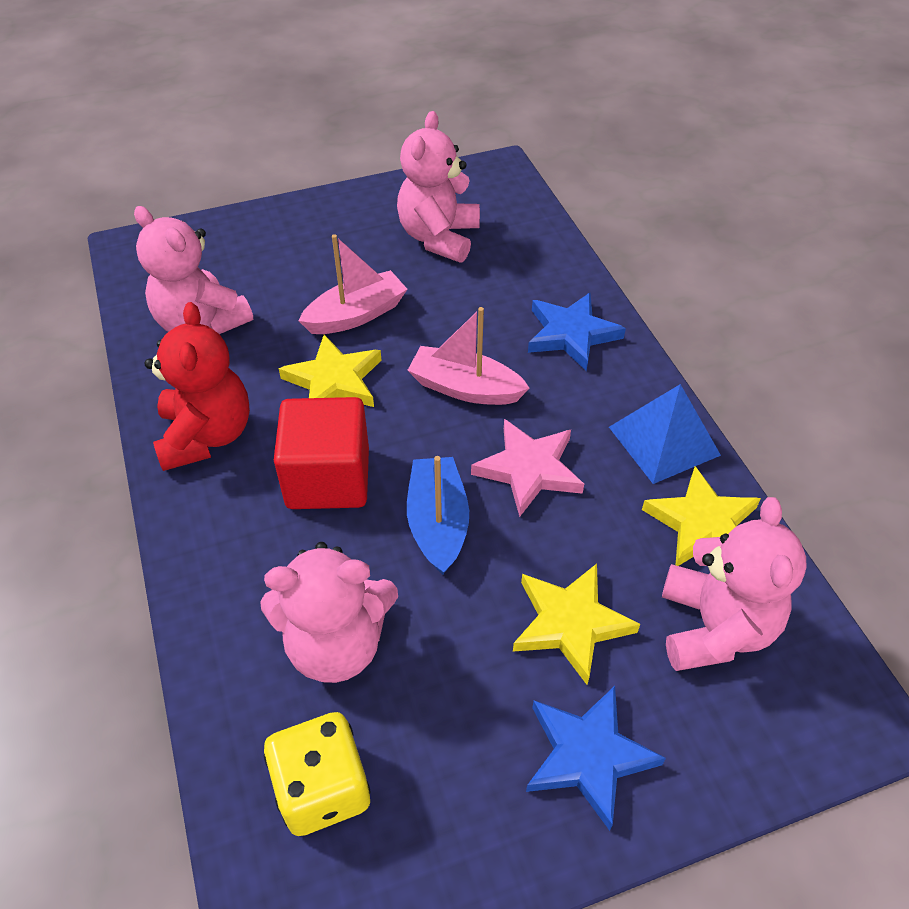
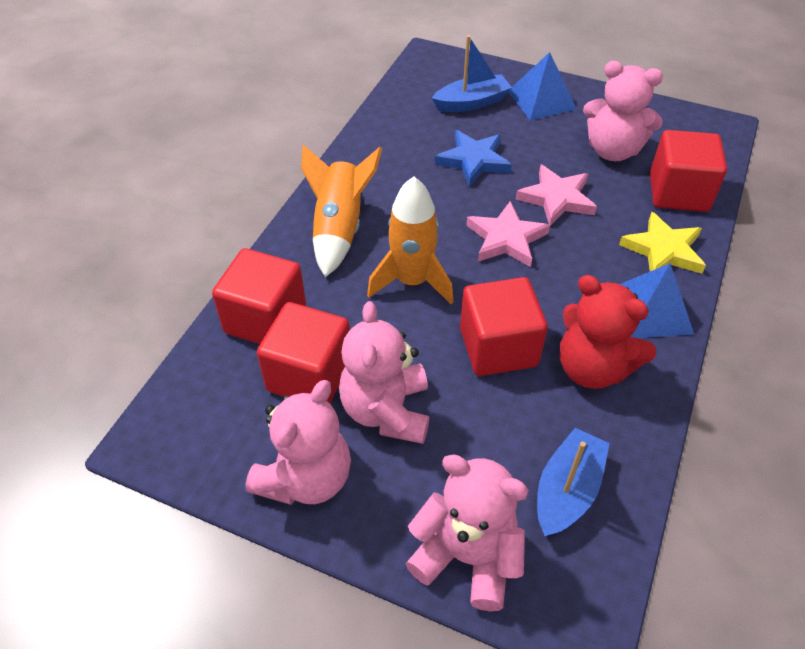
blue boat: 1 -> 2
blue pyramid: 1 -> 2
blue star: 2 -> 1
orange rocket: 0 -> 2
pink boat: 2 -> 0
pink star: 1 -> 2
red cube: 1 -> 4
yellow dice: 1 -> 0
yellow star: 3 -> 1

